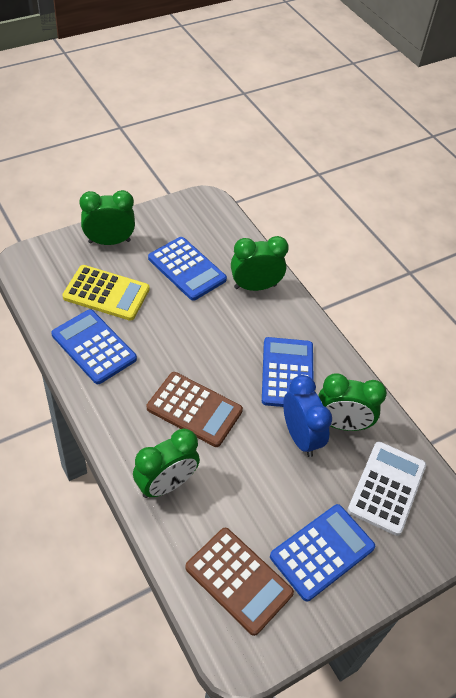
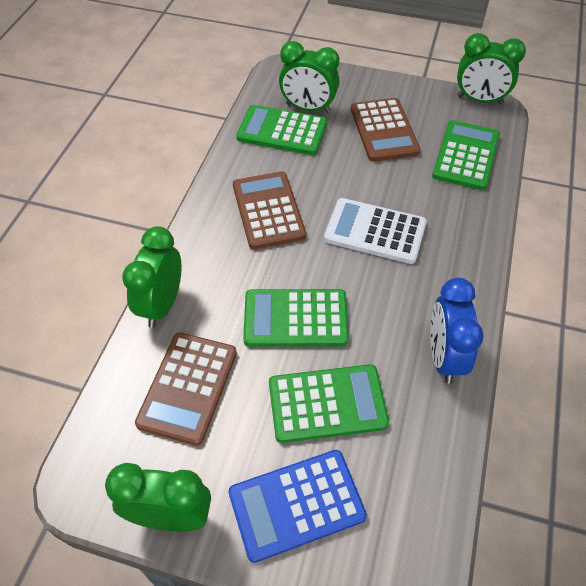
blue calculator: 4 -> 1
brown calculator: 2 -> 3
green calculator: 0 -> 4
yellow calculator: 1 -> 0

